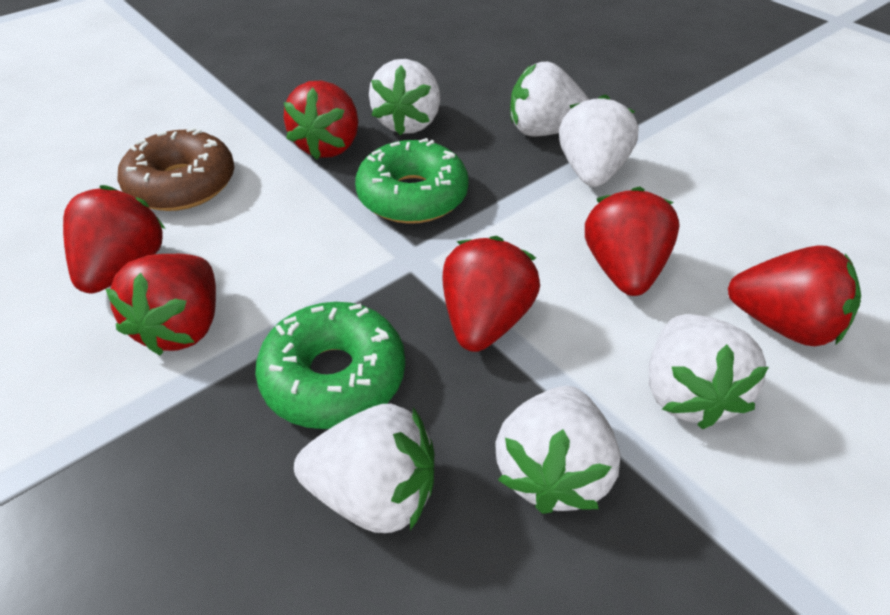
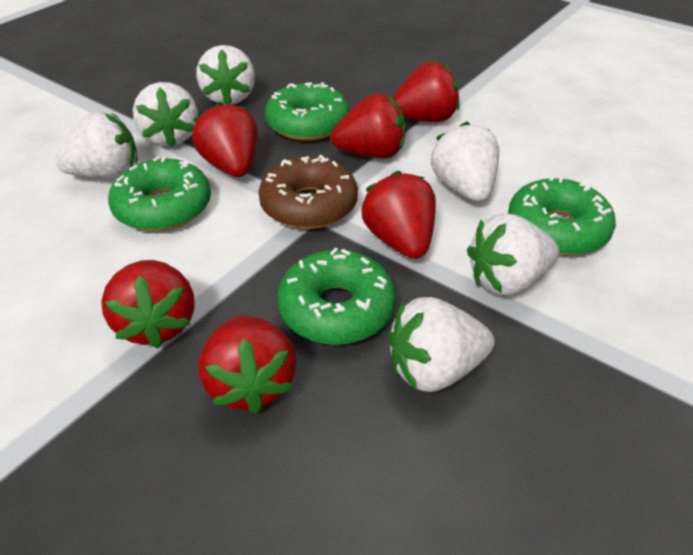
green donut: 2 -> 4

